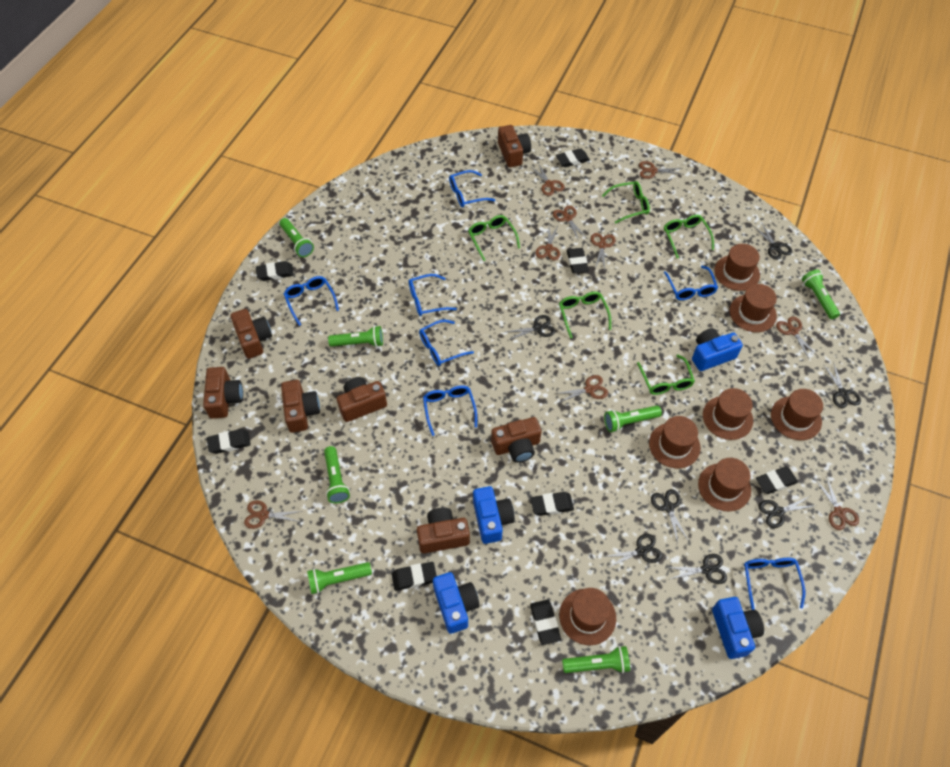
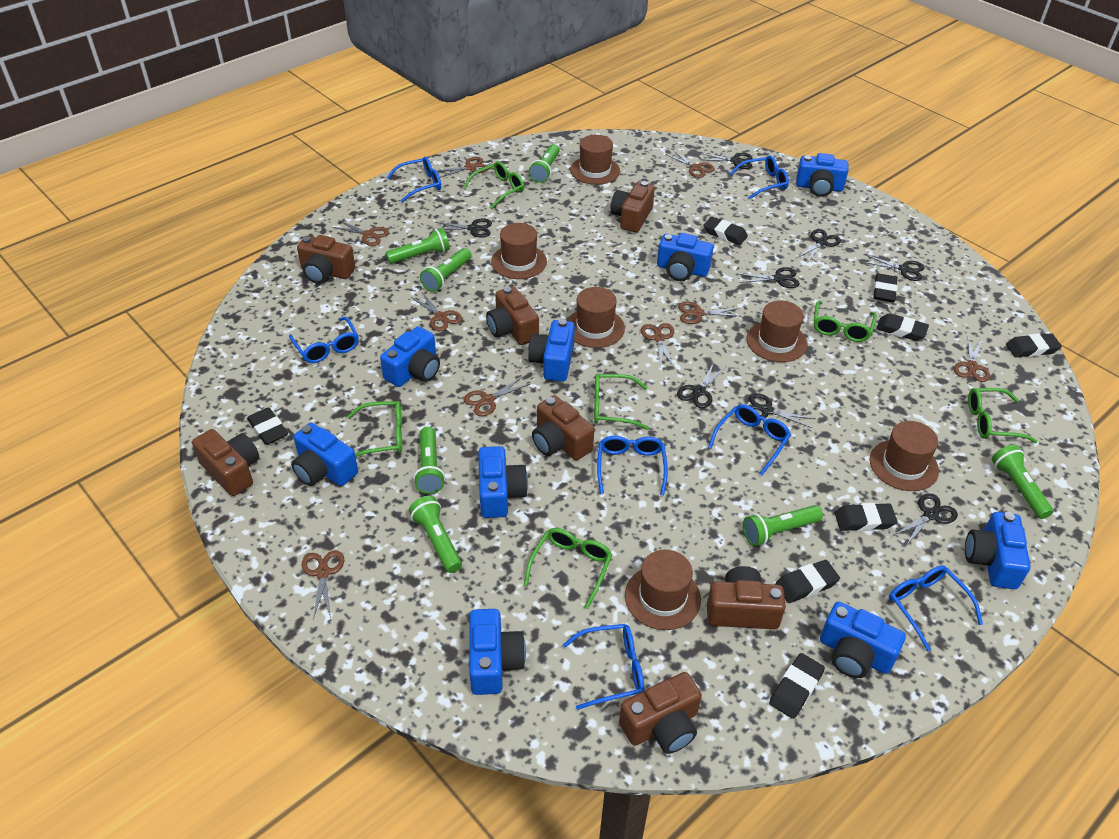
black scissors: 7 -> 8
blue camera: 4 -> 9
brown hat: 7 -> 6
green glasses: 5 -> 6

